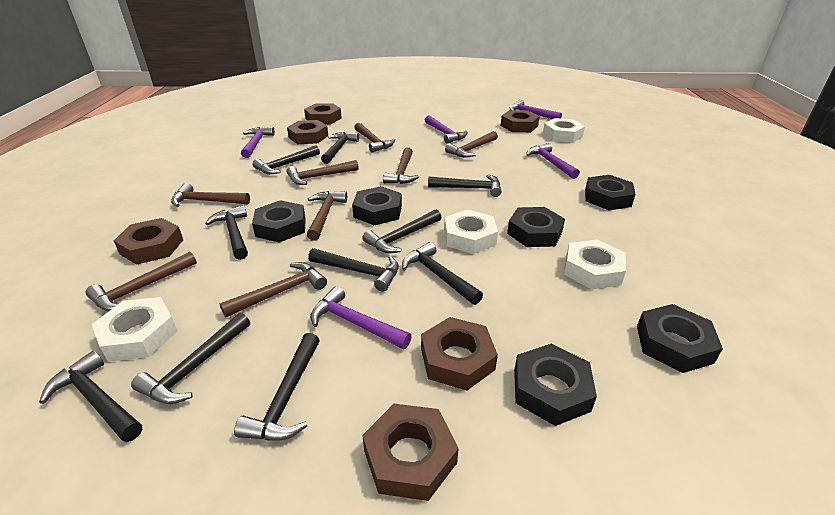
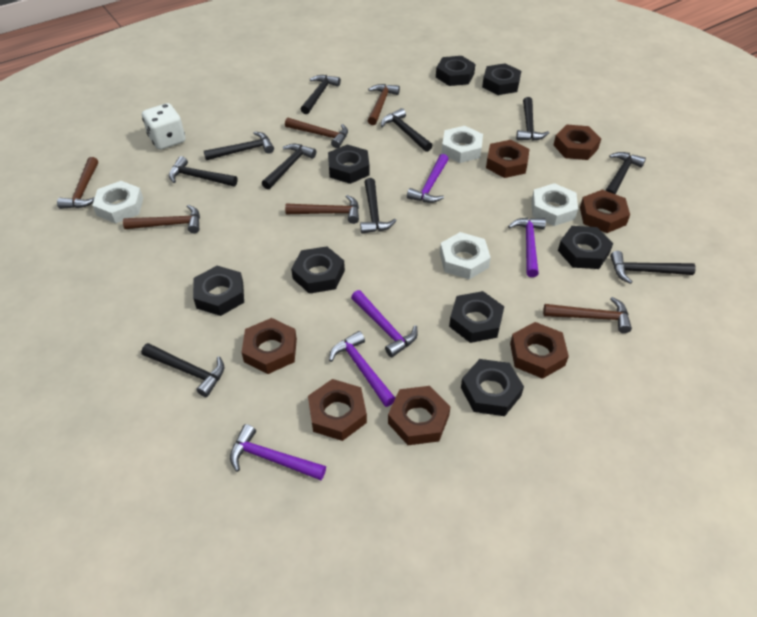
black nut: 6 -> 8
brown hammer: 8 -> 6
brown nut: 6 -> 7
white dice: 0 -> 1

